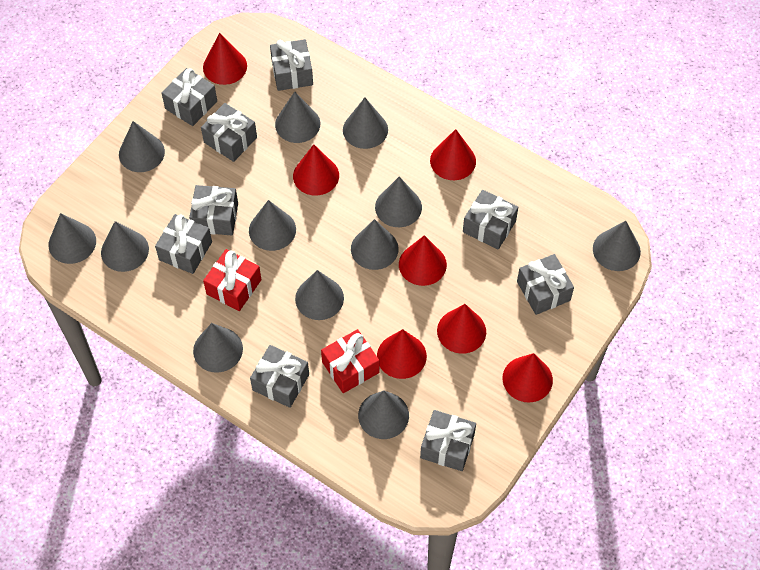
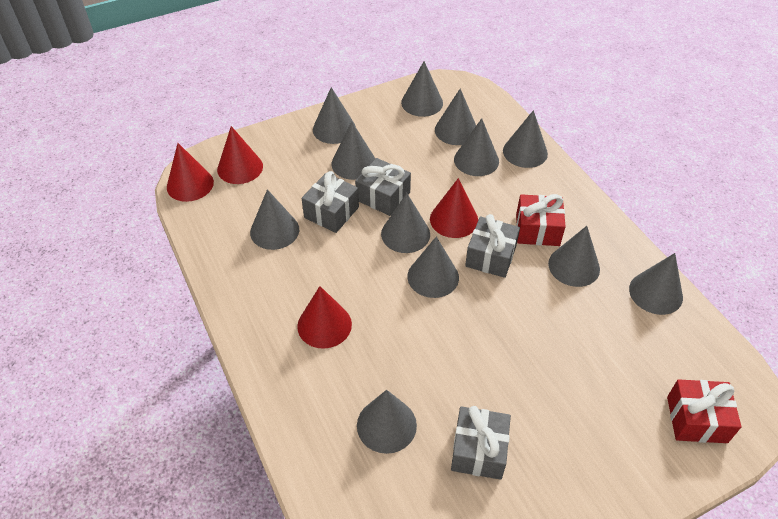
grey gift: 9 -> 4
red cone: 7 -> 4

